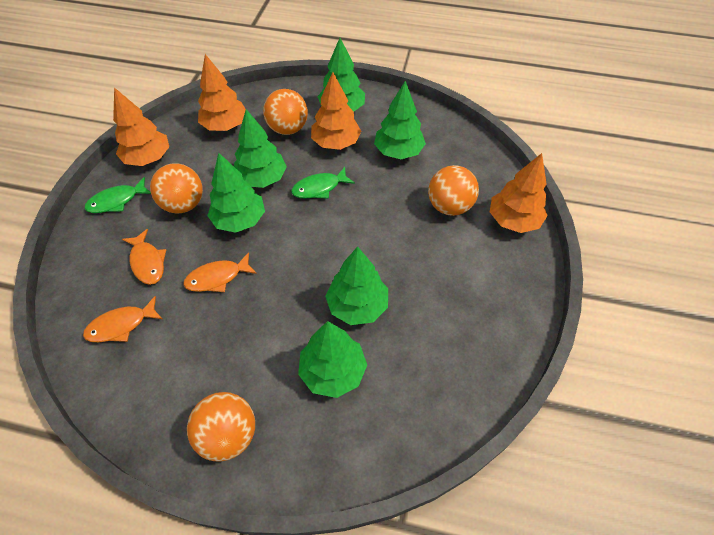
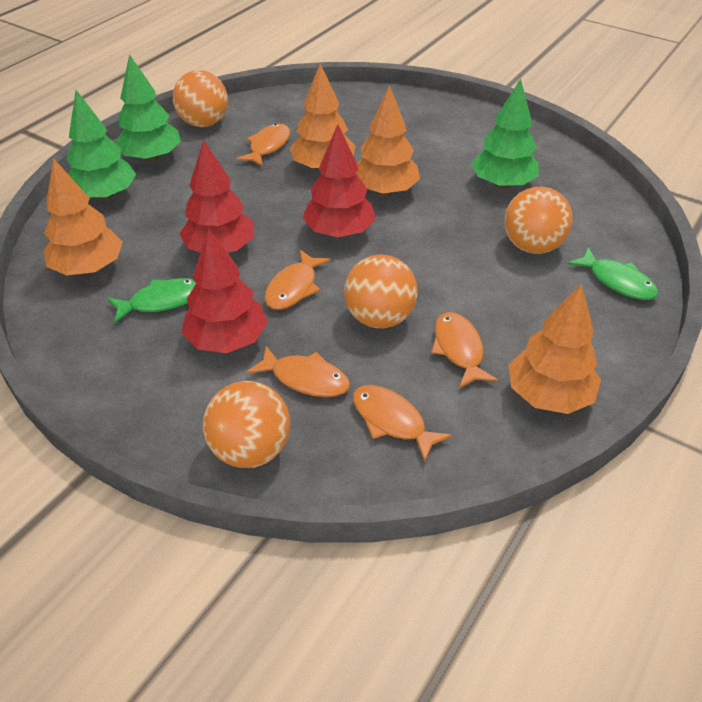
green tree: 6 -> 3
orange fish: 3 -> 5
red tree: 0 -> 3

